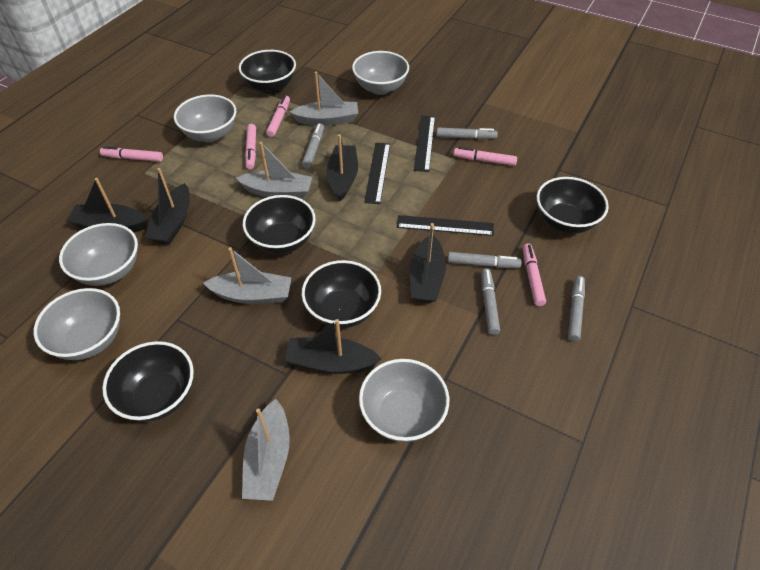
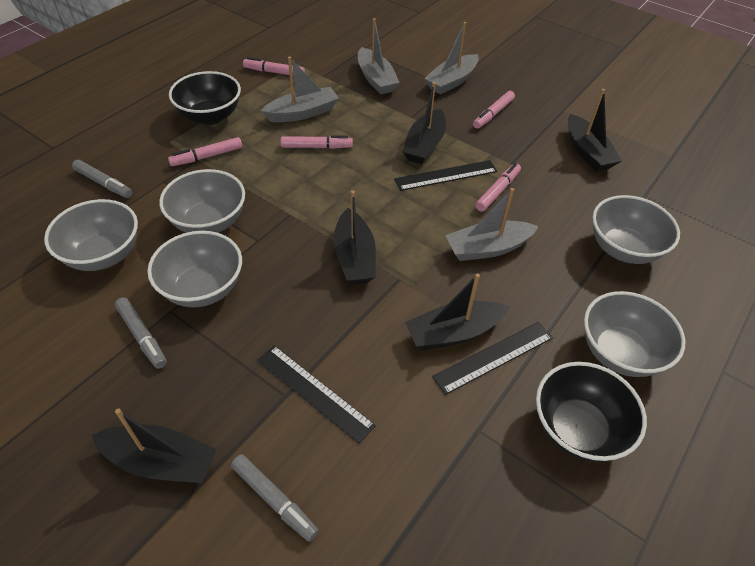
black bowl: 5 -> 2
grey marker: 5 -> 3

